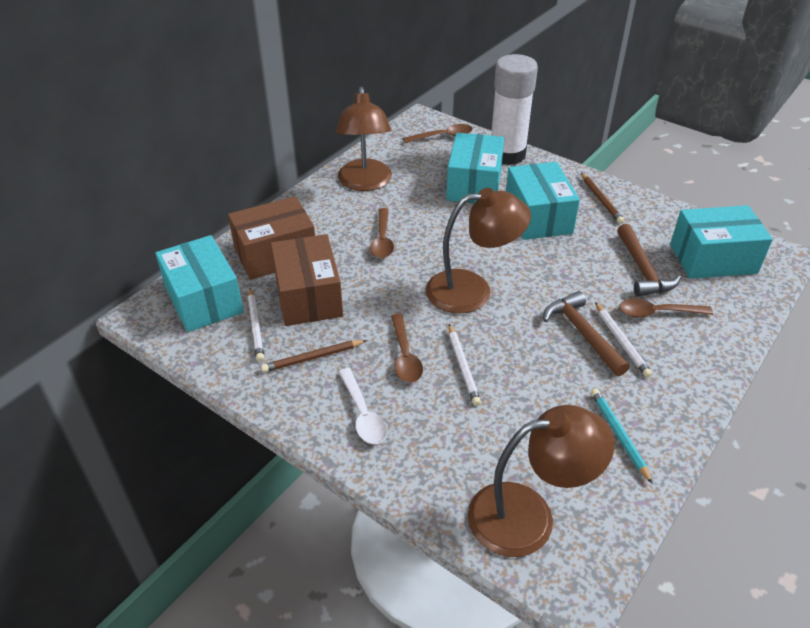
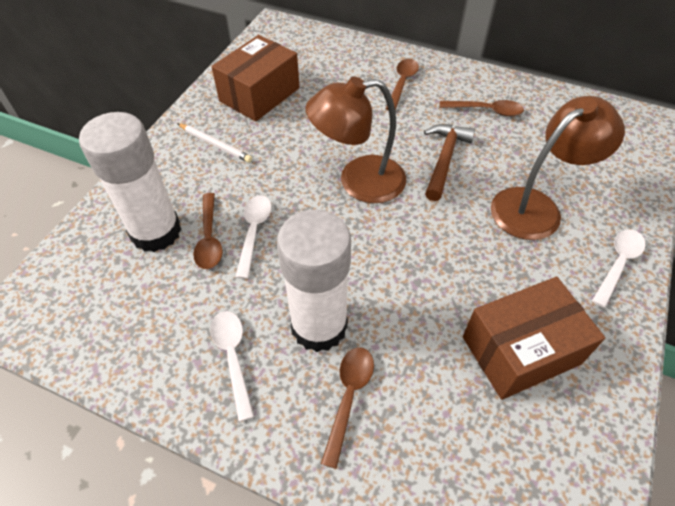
brown hammer: 2 -> 1
brown lamp: 3 -> 2
brown pencil: 2 -> 0
turquoise box: 4 -> 0
turquoise pencil: 1 -> 0
white glue stick: 1 -> 2
white pencil: 3 -> 1
white spoon: 1 -> 3

